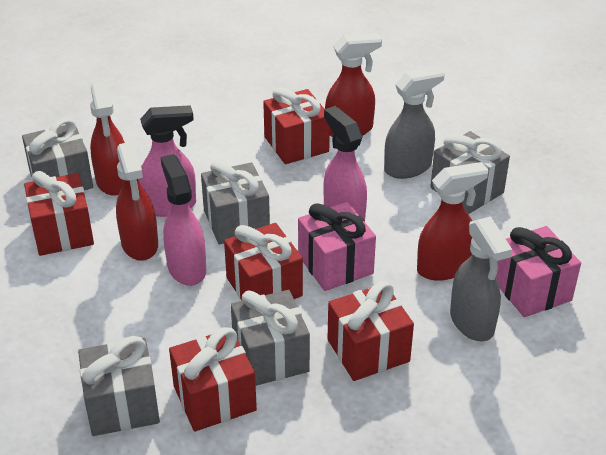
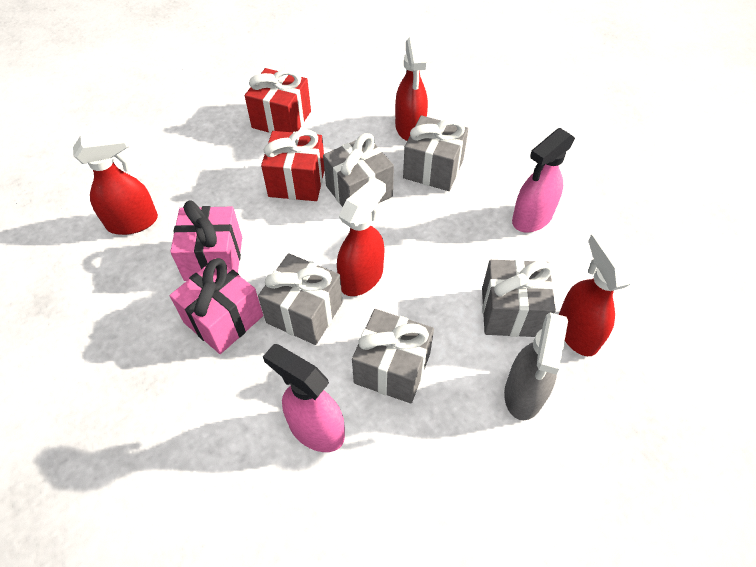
grey spray bottle: 2 -> 1
pink spray bottle: 3 -> 2
red gift: 5 -> 2

